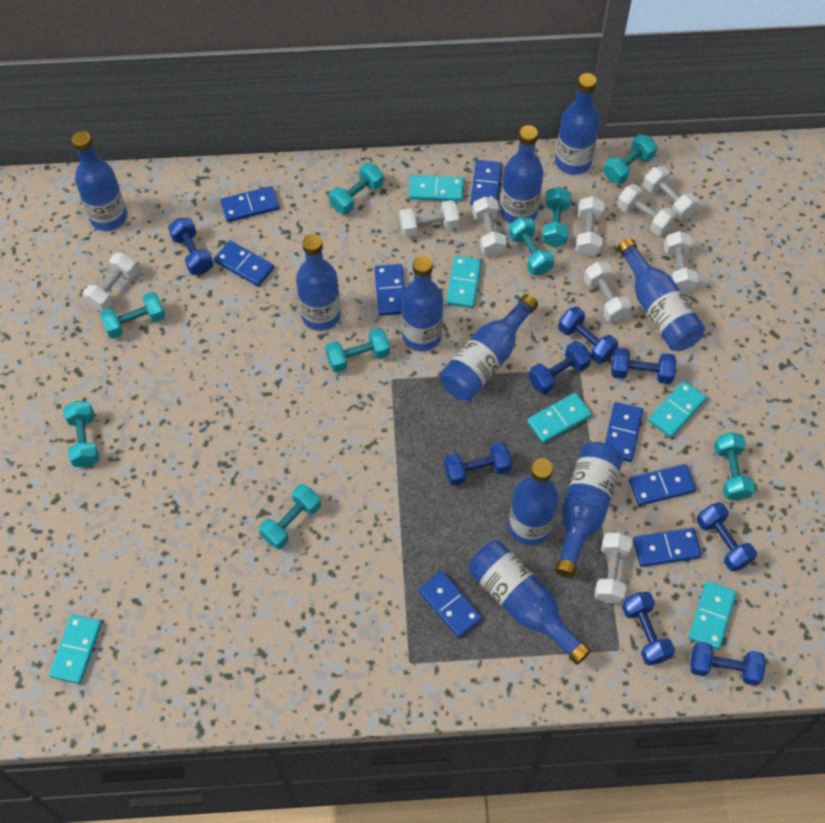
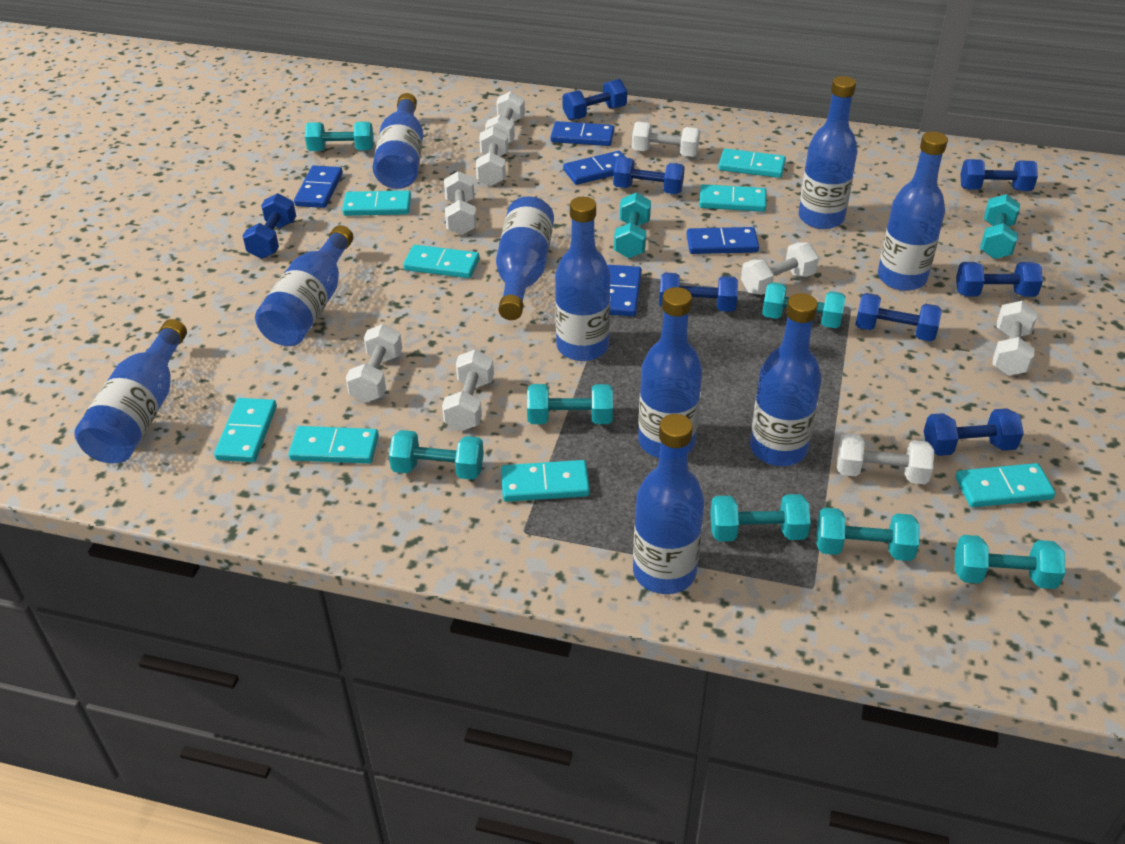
blue domino: 8 -> 5
turquoise domino: 6 -> 8

